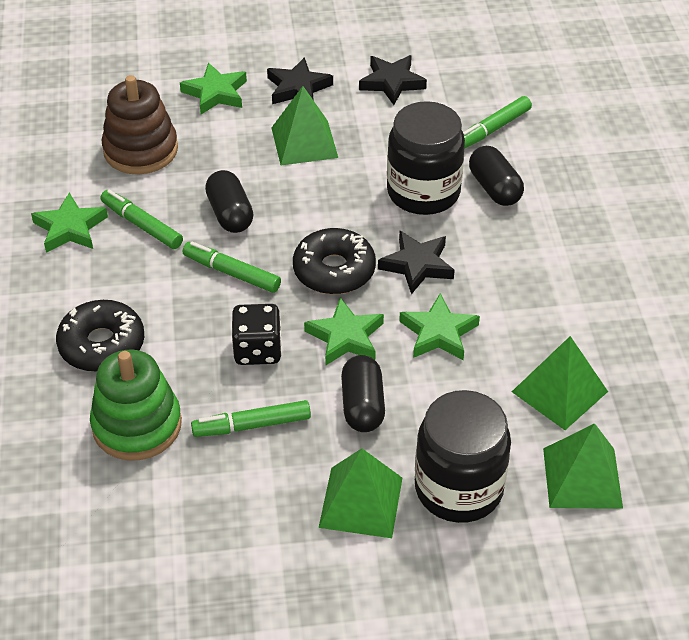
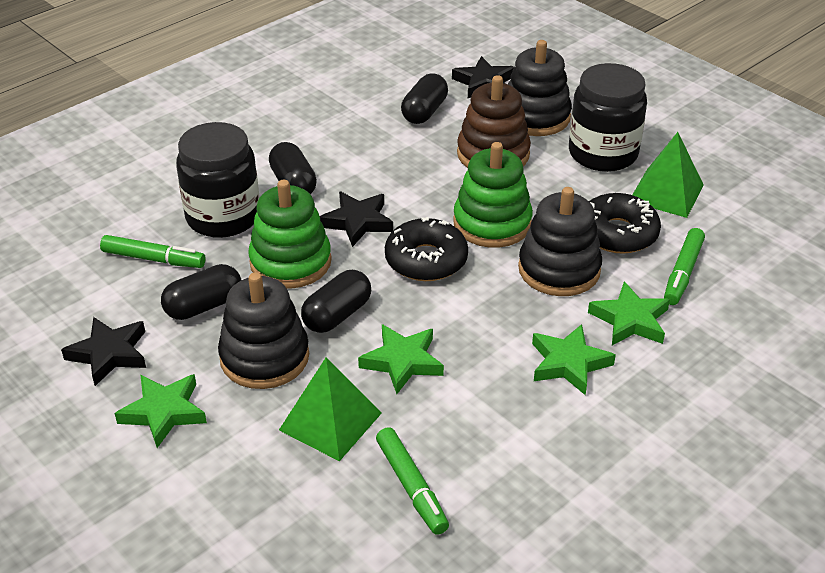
black capsule: 3 -> 4
black dice: 1 -> 0
black stacking toy: 0 -> 3
green marker: 4 -> 3
green pyramid: 4 -> 2
green stacking toy: 1 -> 2

